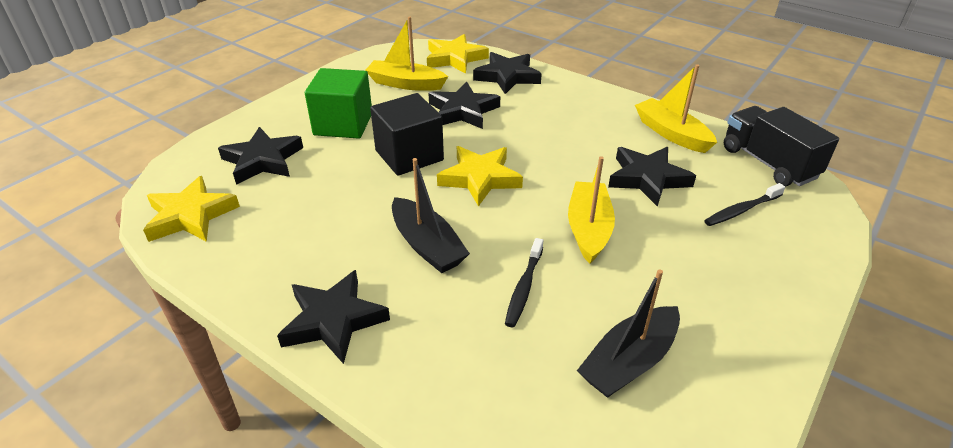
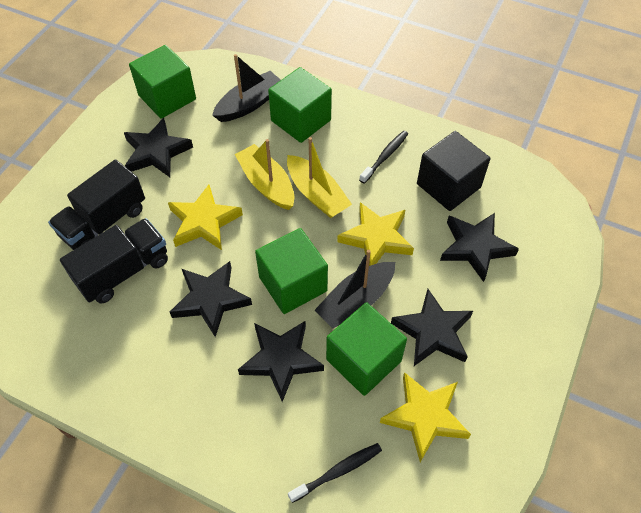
black truck: 1 -> 2
green cube: 1 -> 4
yellow boat: 3 -> 2

